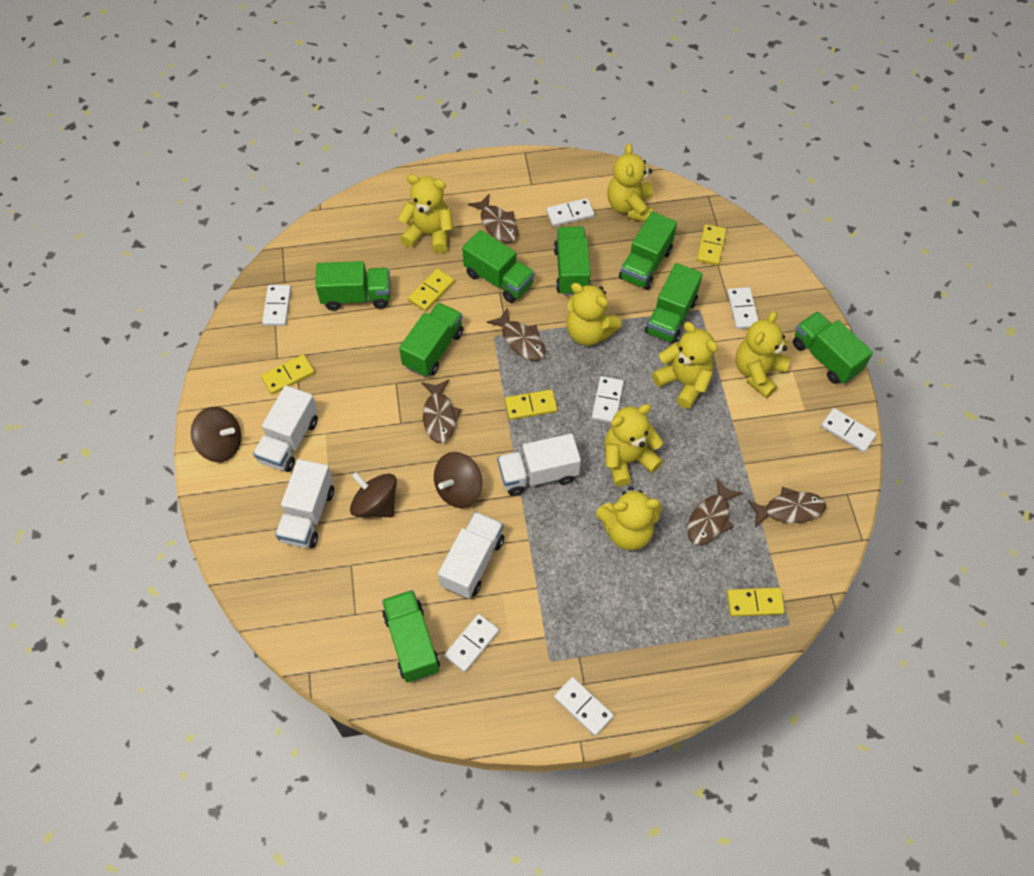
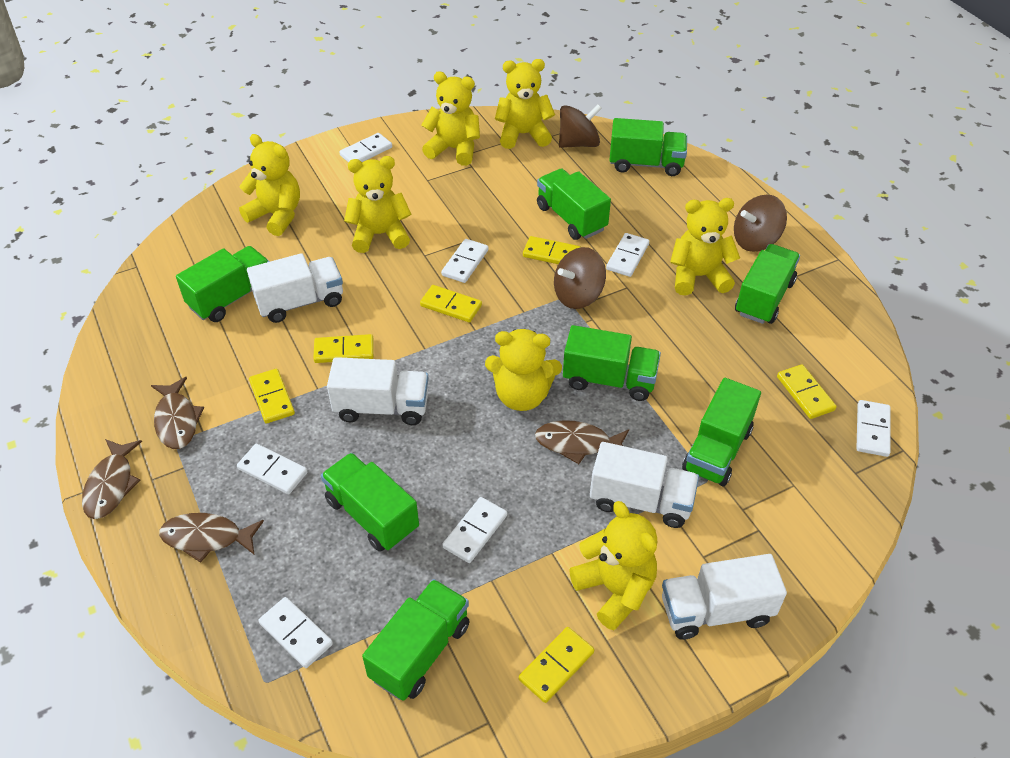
brown fish: 5 -> 4
yellow domino: 5 -> 6

